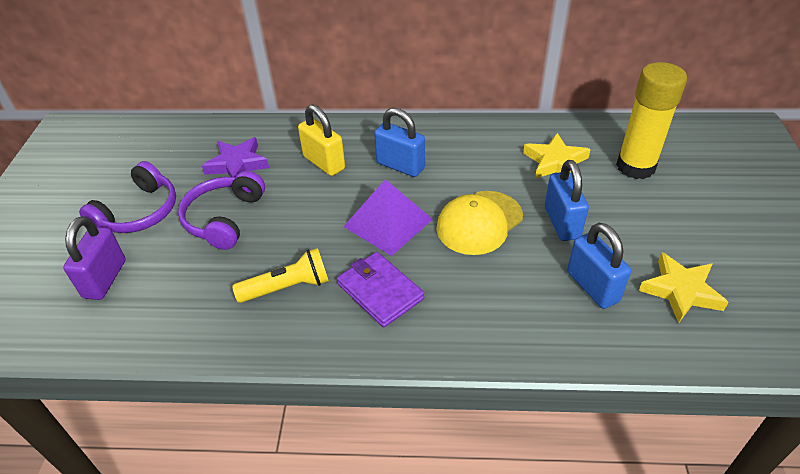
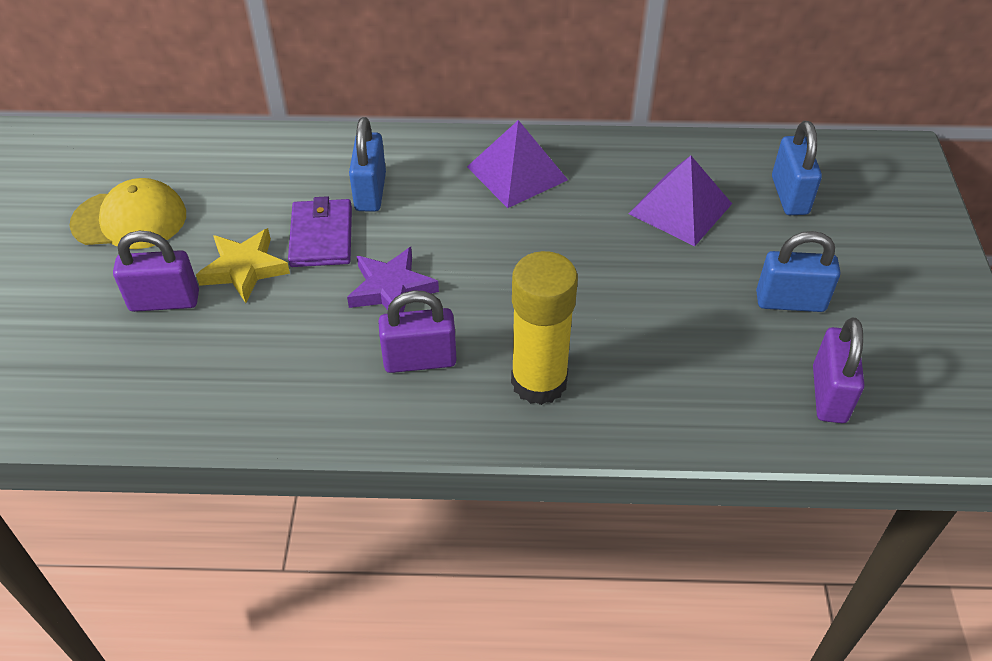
purple headphones: 2 -> 0
purple padlock: 1 -> 3
purple pyramid: 1 -> 2
yellow flashlight: 1 -> 0
yellow padlock: 1 -> 0
yellow star: 2 -> 1

